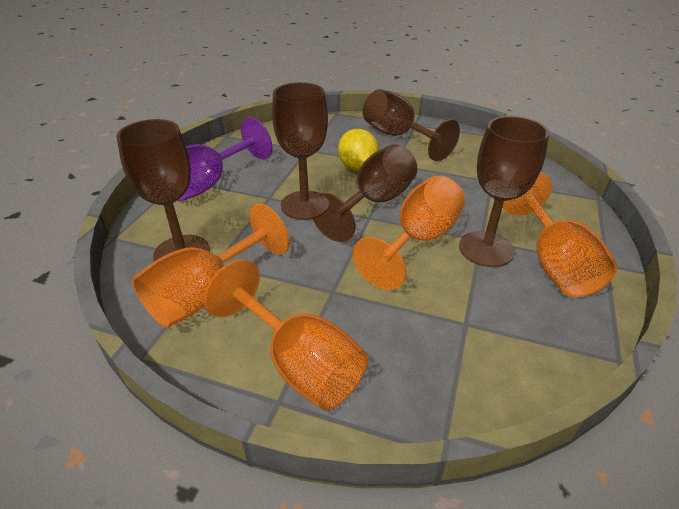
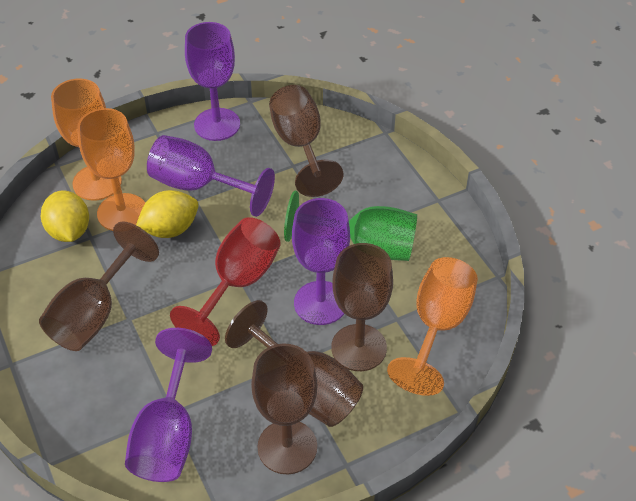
green goblet: 0 -> 1
orange goblet: 4 -> 3
purple goblet: 1 -> 4
red goblet: 0 -> 1
yellow lemon: 1 -> 2

